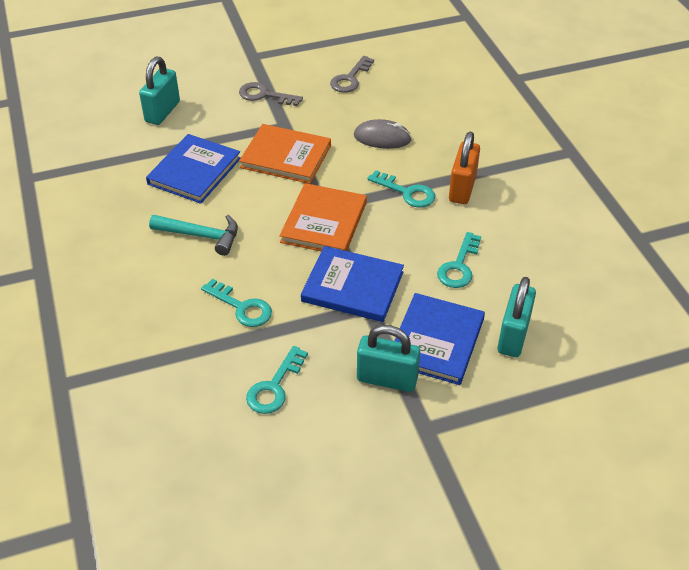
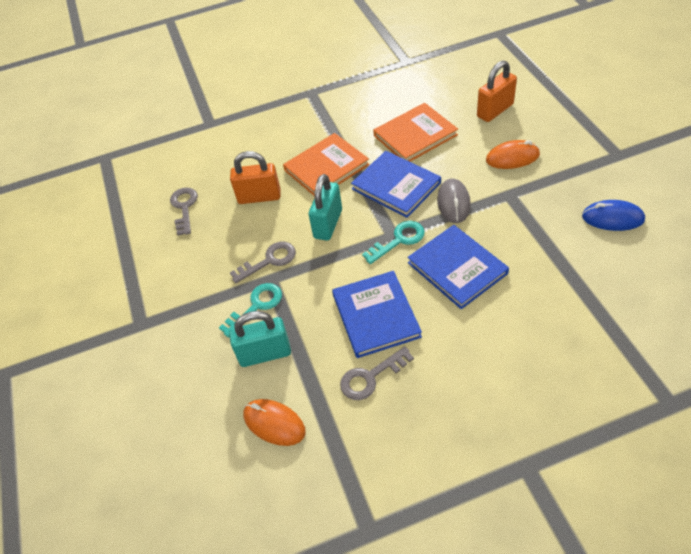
blue mouse: 0 -> 1
grey key: 2 -> 3
orange mouse: 0 -> 2
orange padlock: 1 -> 2
turquoise hammer: 1 -> 0
turquoise key: 4 -> 2
turquoise padlock: 3 -> 2

